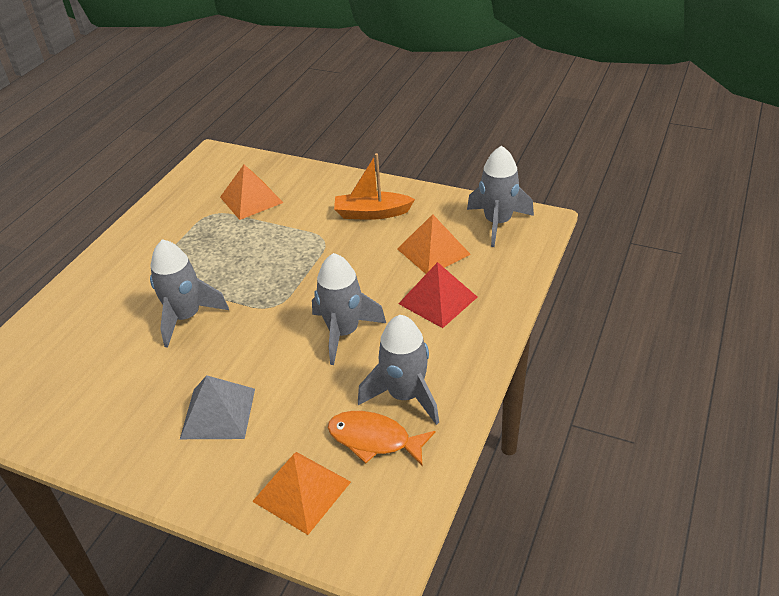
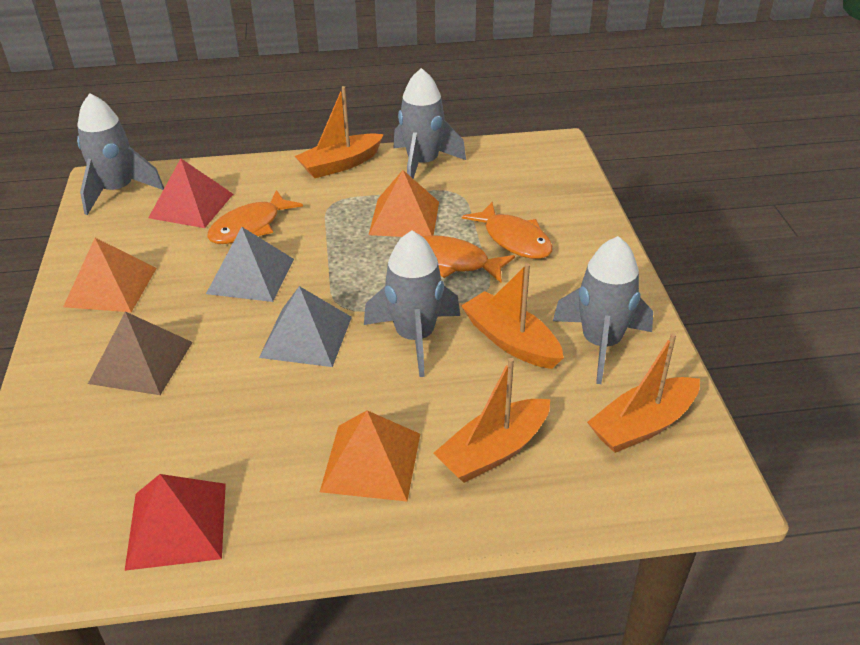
brown pyramid: 0 -> 1
grey pyramid: 1 -> 2
orange boat: 1 -> 4
orange fish: 1 -> 3
red pyramid: 1 -> 2

